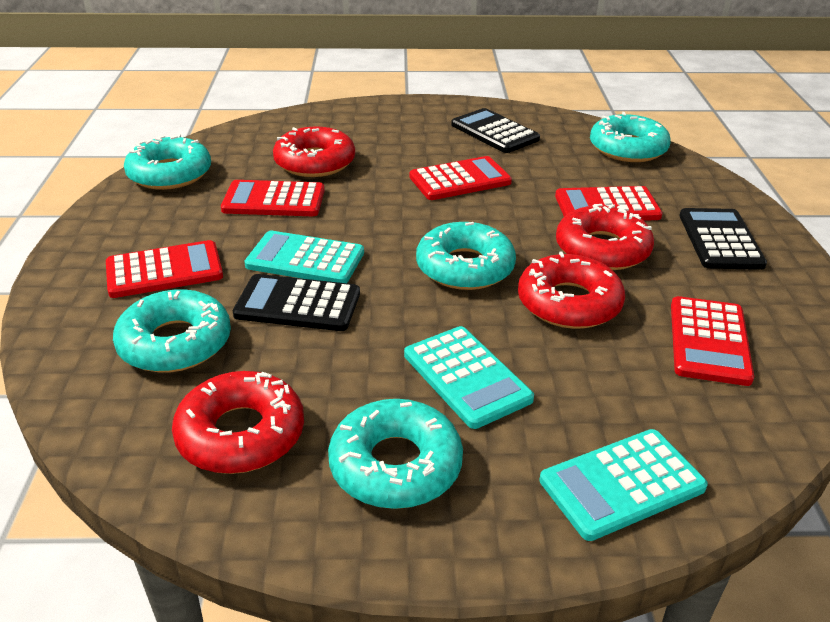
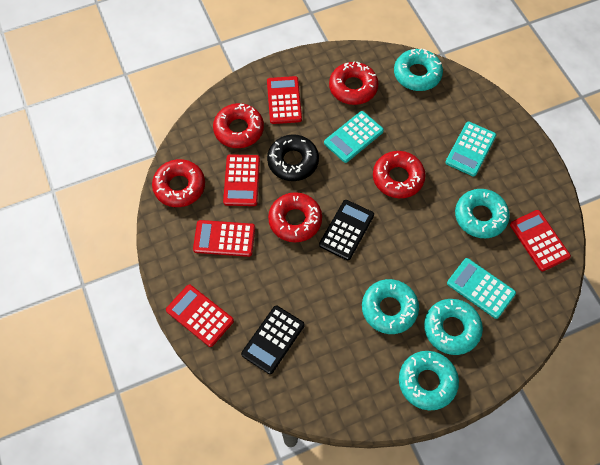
black calculator: 3 -> 2
black donut: 0 -> 1
red donut: 4 -> 5

